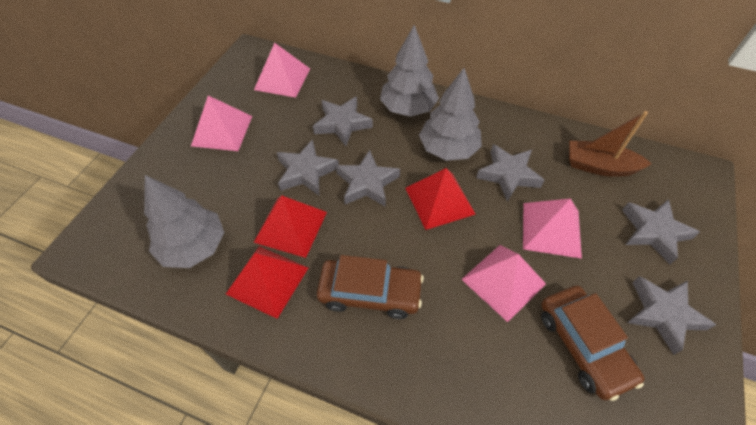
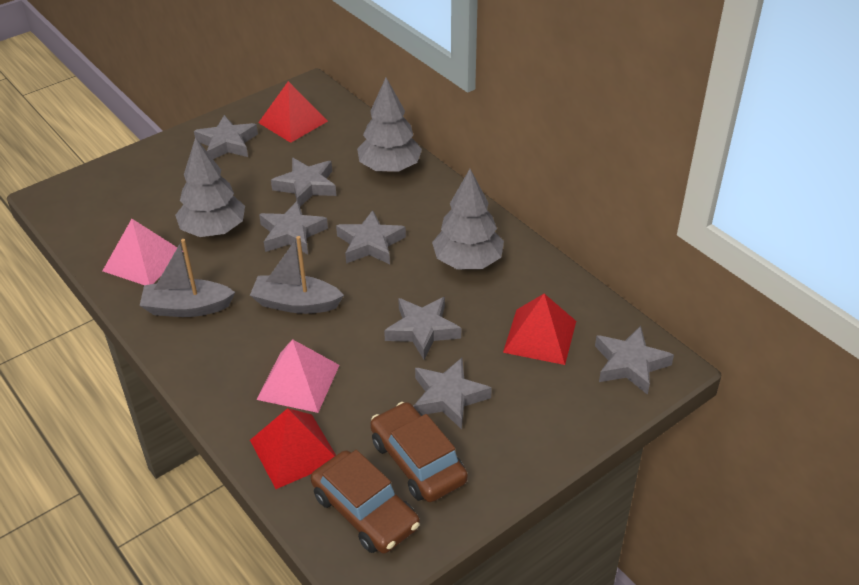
brown boat: 1 -> 0
grey boat: 0 -> 2
grey star: 6 -> 7
pink pyramid: 4 -> 2

